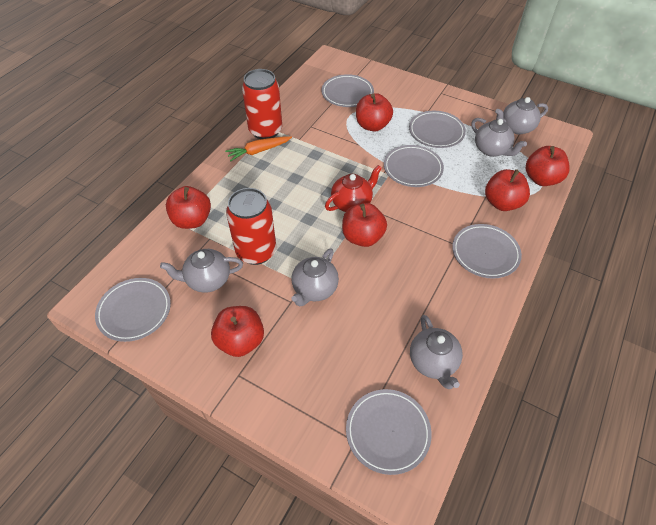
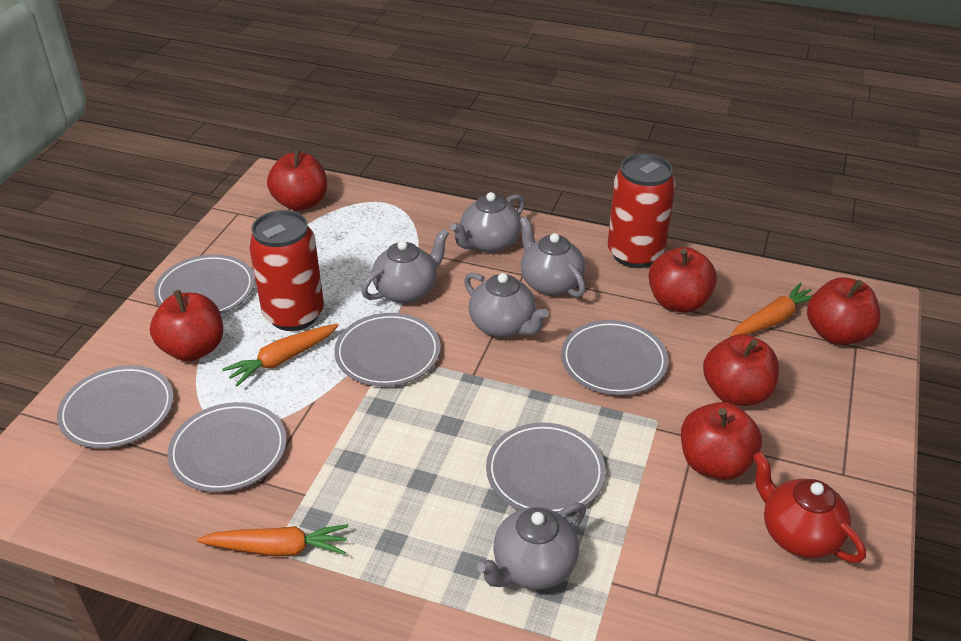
orange carrot: 1 -> 3

